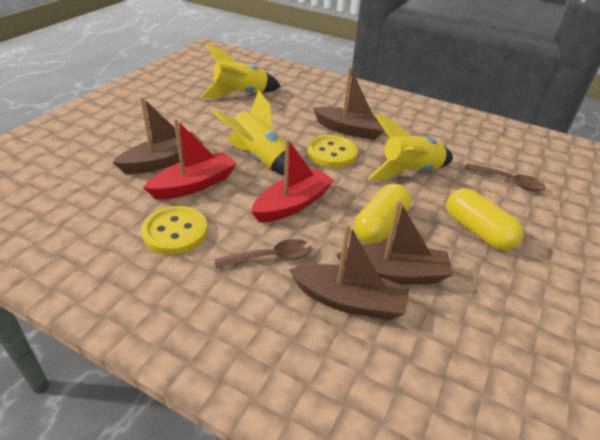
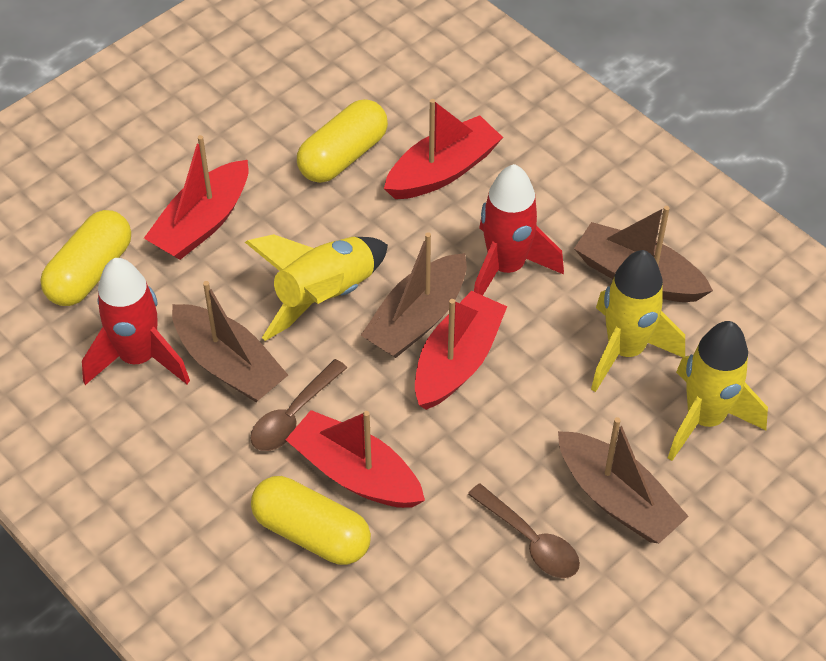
red boat: 2 -> 4
red rocket: 0 -> 2
yellow button: 2 -> 0
yellow capsule: 2 -> 3

